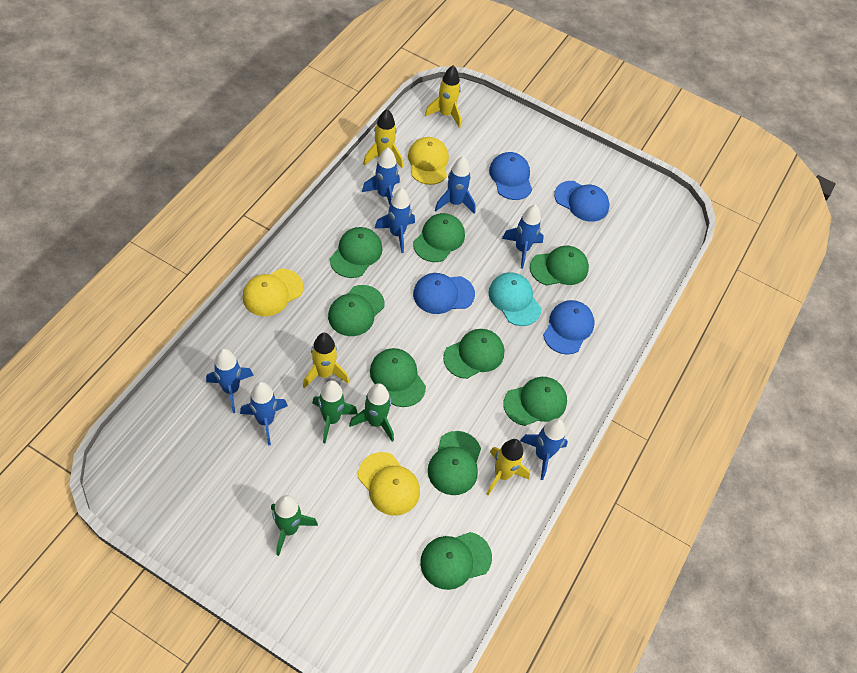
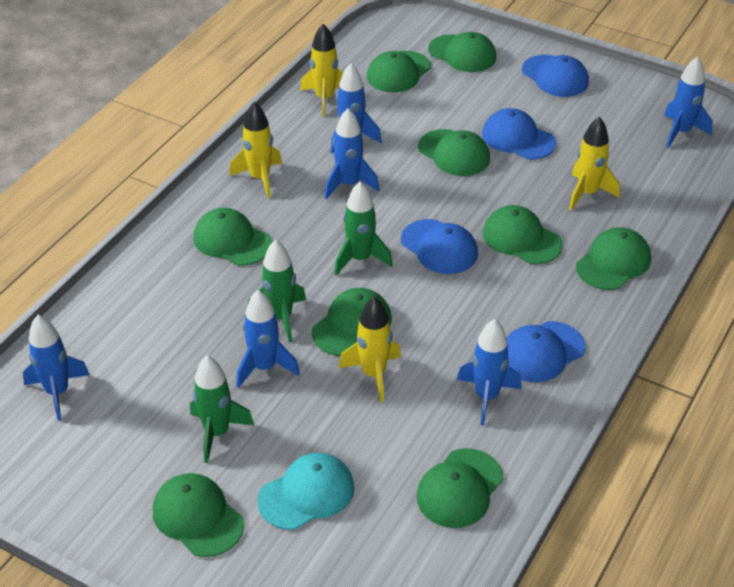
blue rocket: 7 -> 6
yellow cap: 3 -> 0

